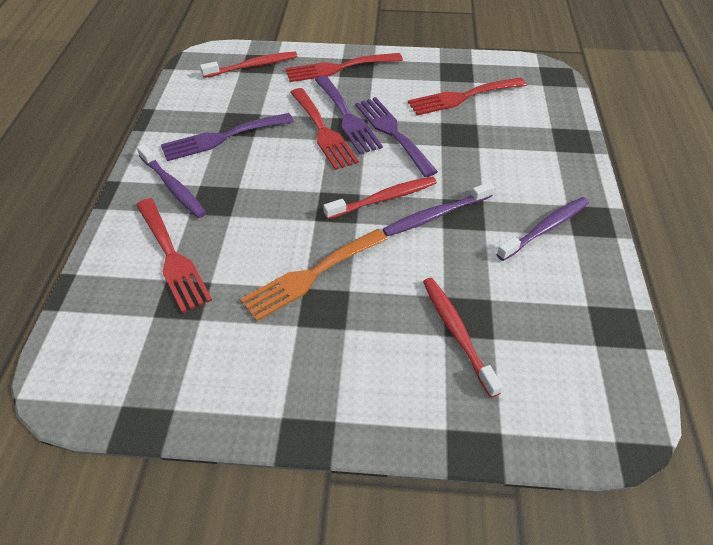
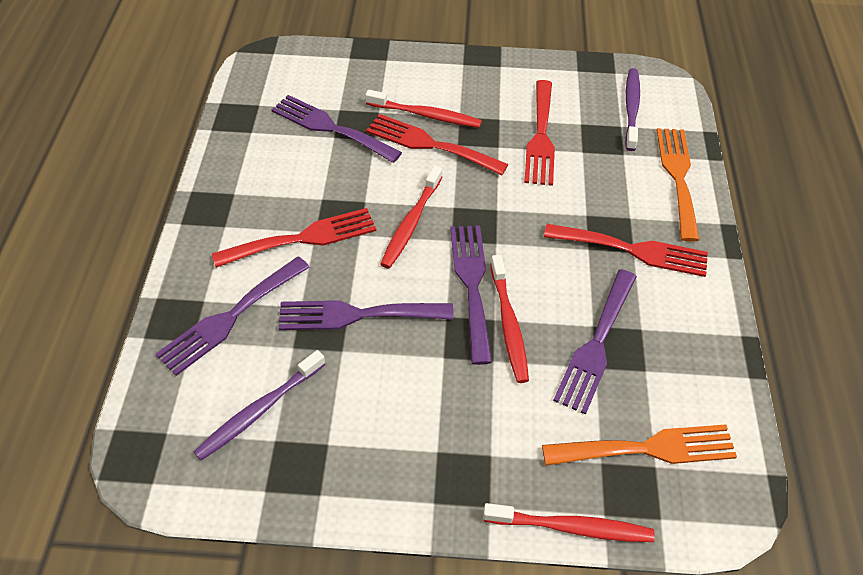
orange fork: 1 -> 2
purple fork: 3 -> 5
purple toothbrush: 3 -> 2
red toothbrush: 3 -> 4

